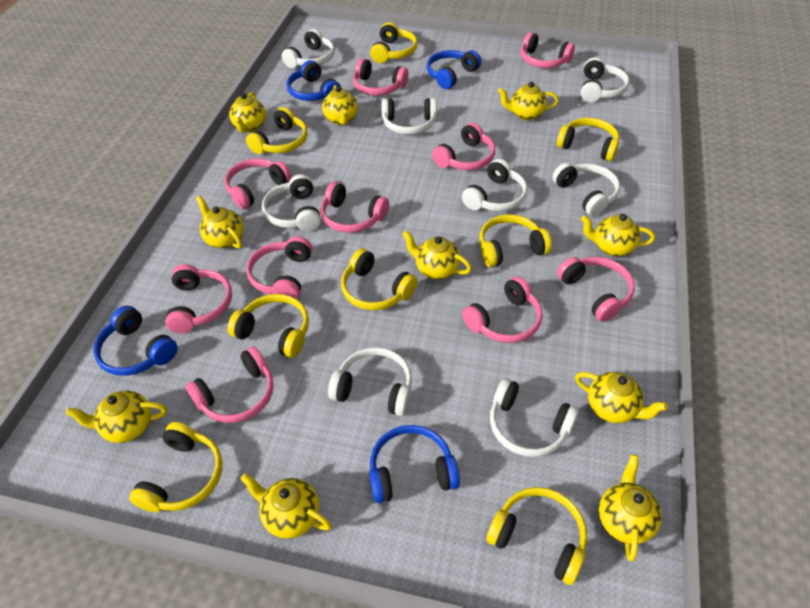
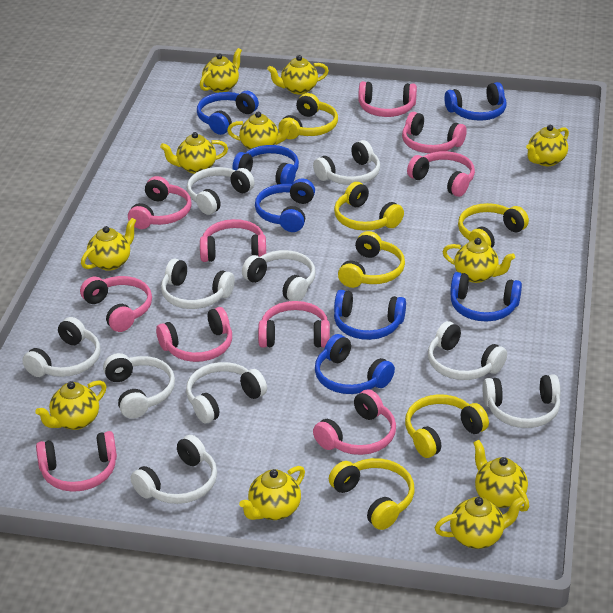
blue headphones: 4 -> 7
white headphones: 8 -> 10
yellow headphones: 8 -> 6
yellow teapot: 10 -> 11

